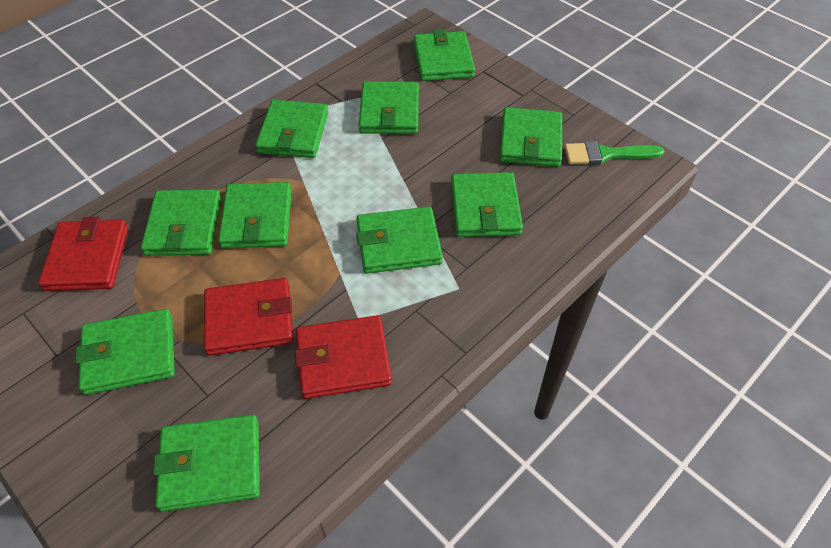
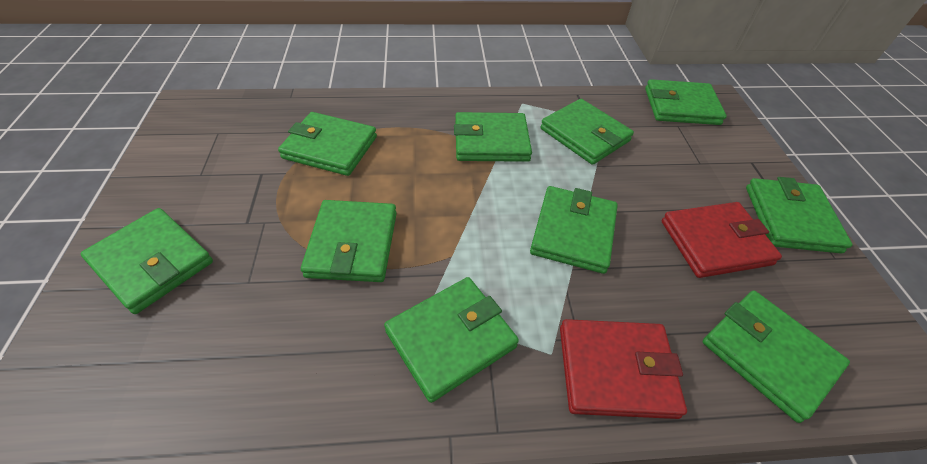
green brush: 1 -> 0
red wallet: 3 -> 2

